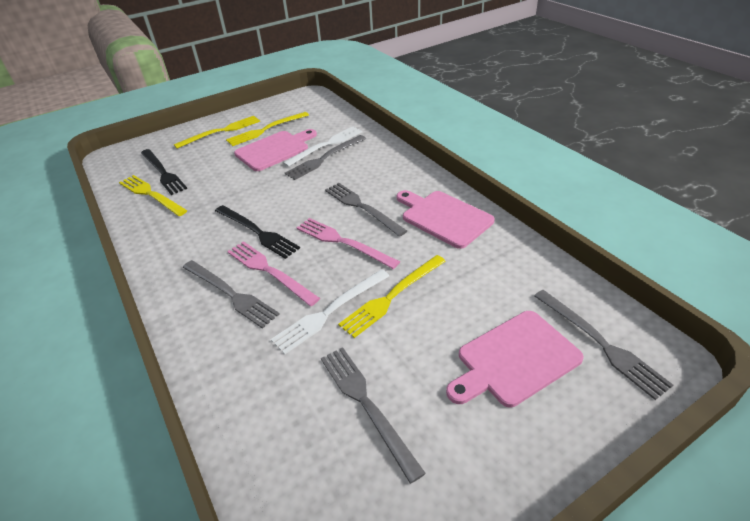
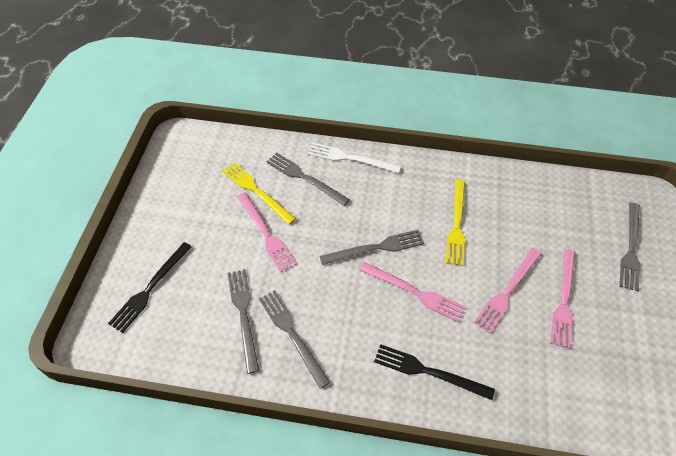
pink cutting board: 3 -> 0
pink fork: 2 -> 4
white fork: 2 -> 1
yellow fork: 4 -> 2

